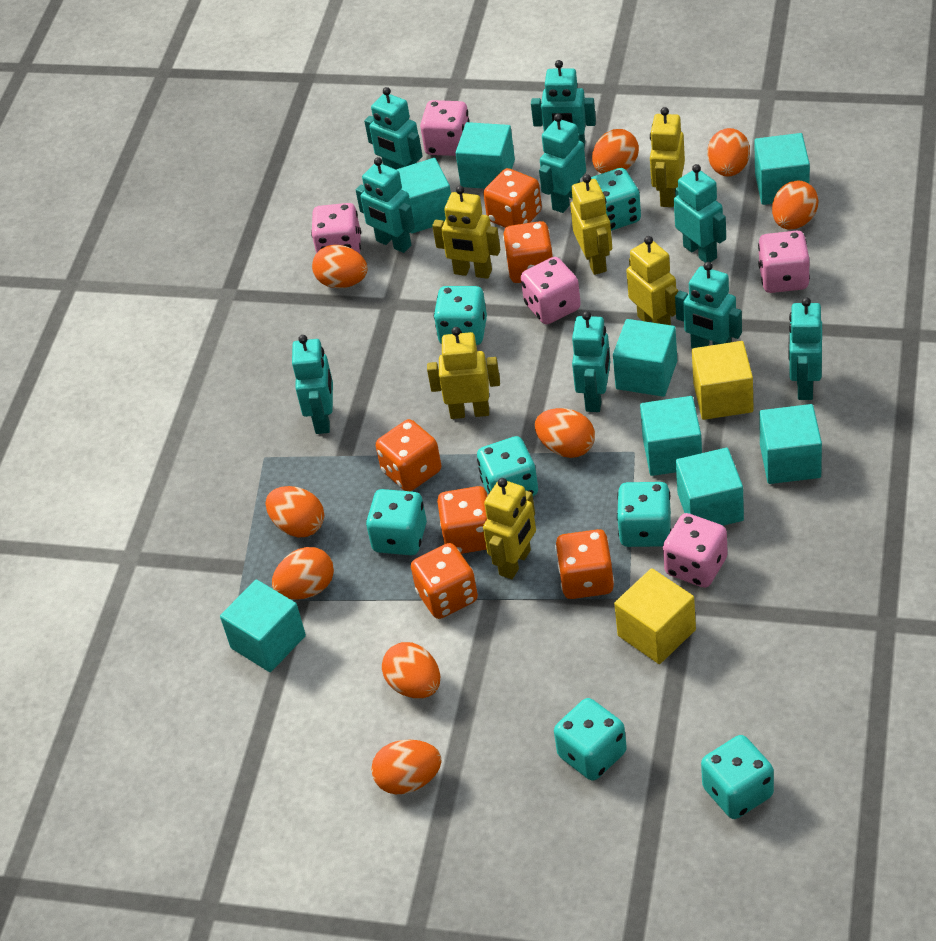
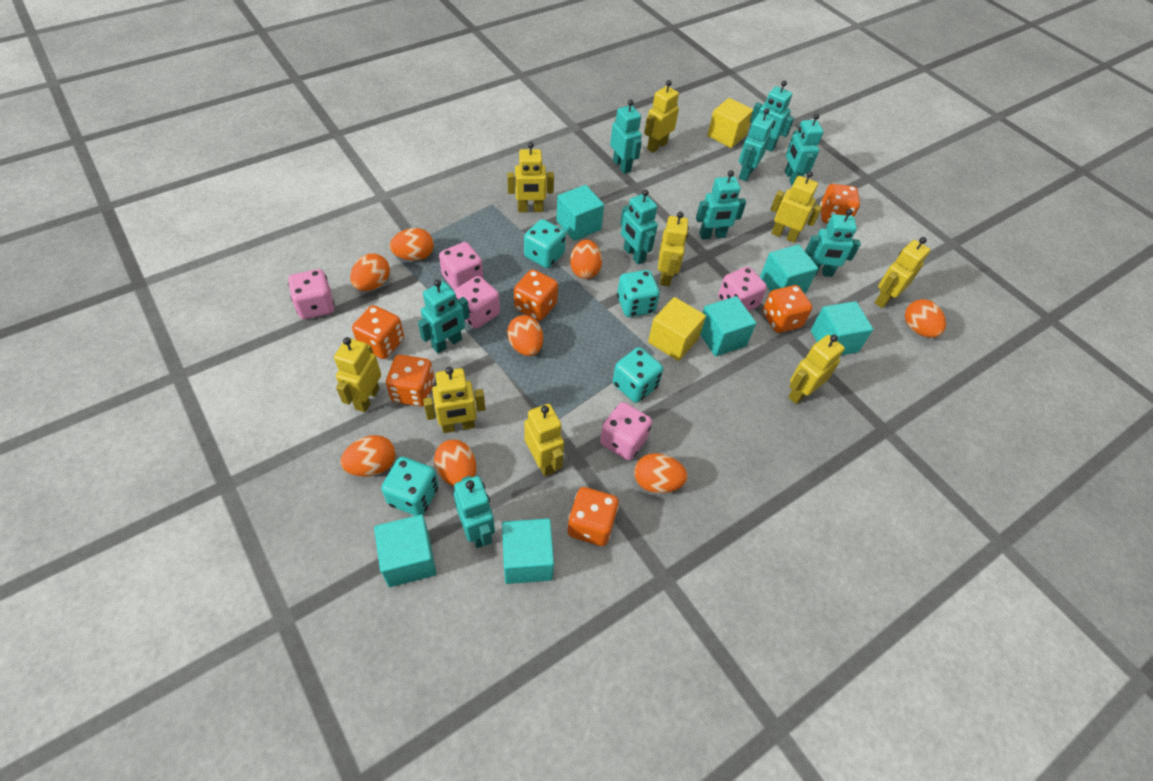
orange egg: 9 -> 8
turquoise cube: 8 -> 6
turquoise dice: 7 -> 4
yellow robot: 6 -> 9

